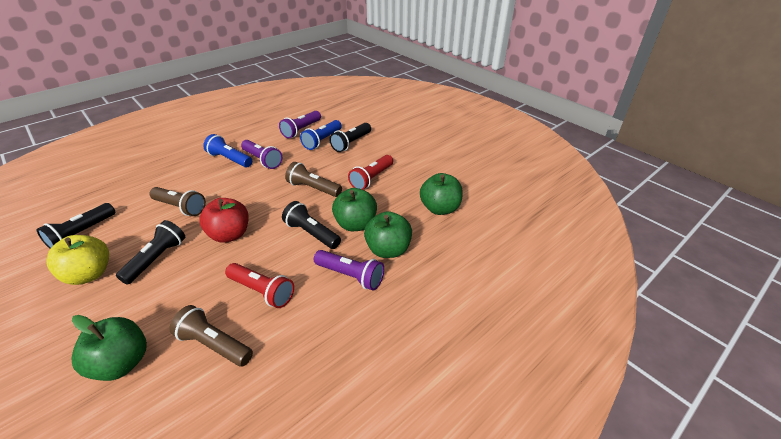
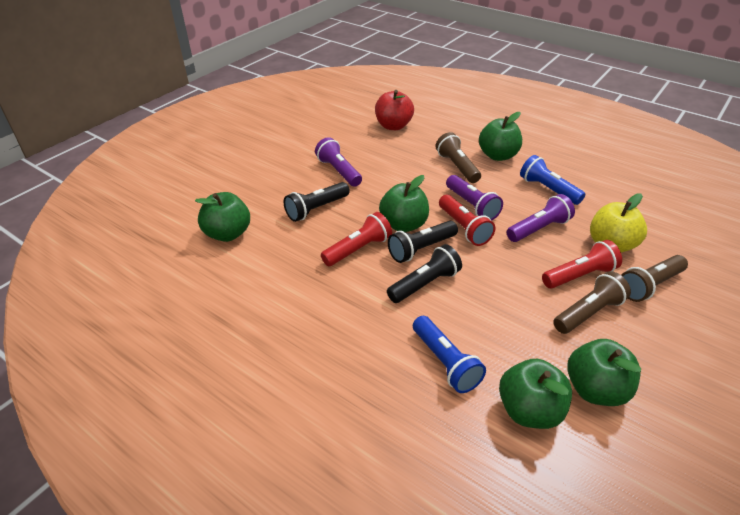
black flashlight: 4 -> 3
green apple: 4 -> 5
red flashlight: 2 -> 3

